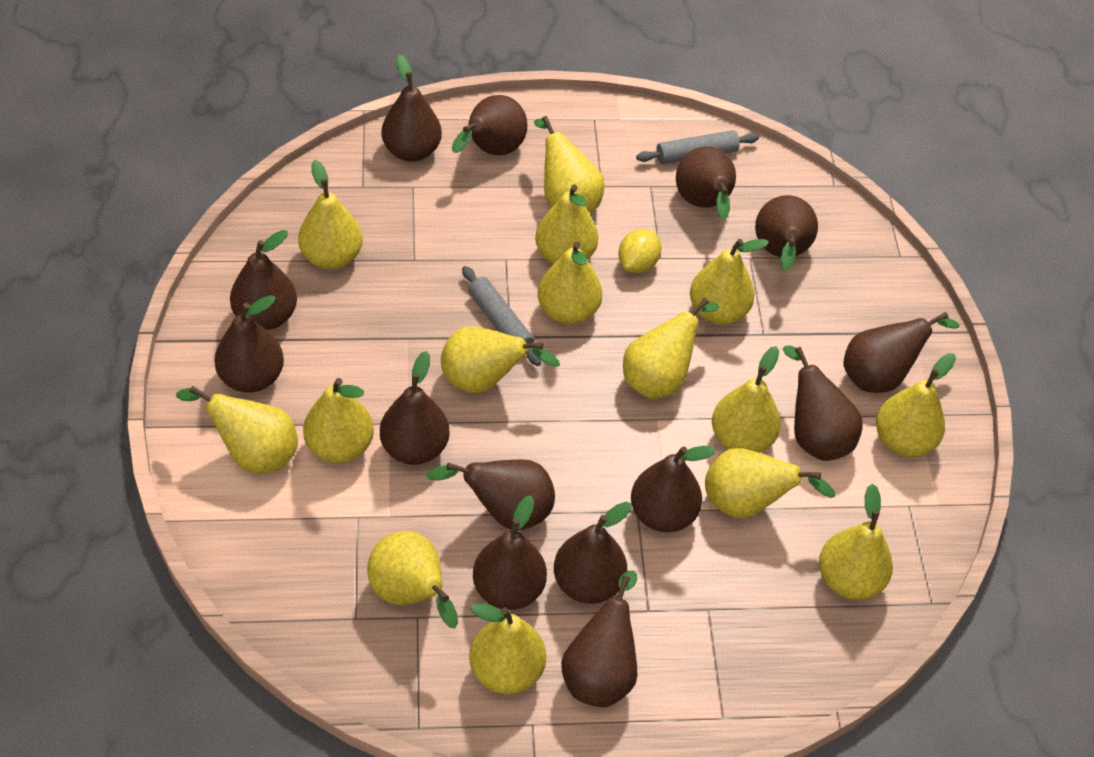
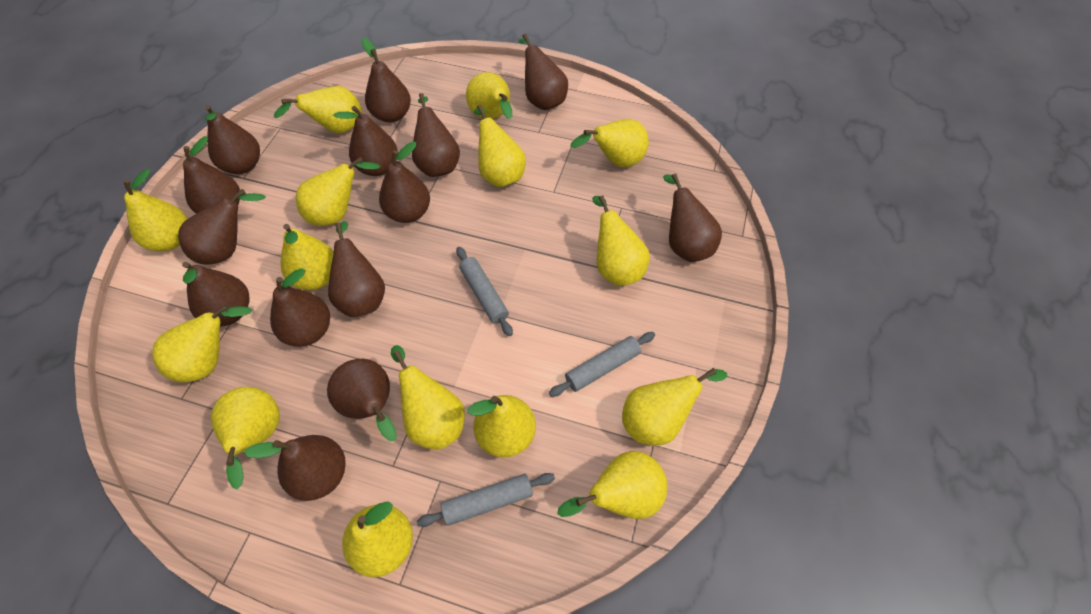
grey rolling pin: 2 -> 3
yellow lemon: 1 -> 0

